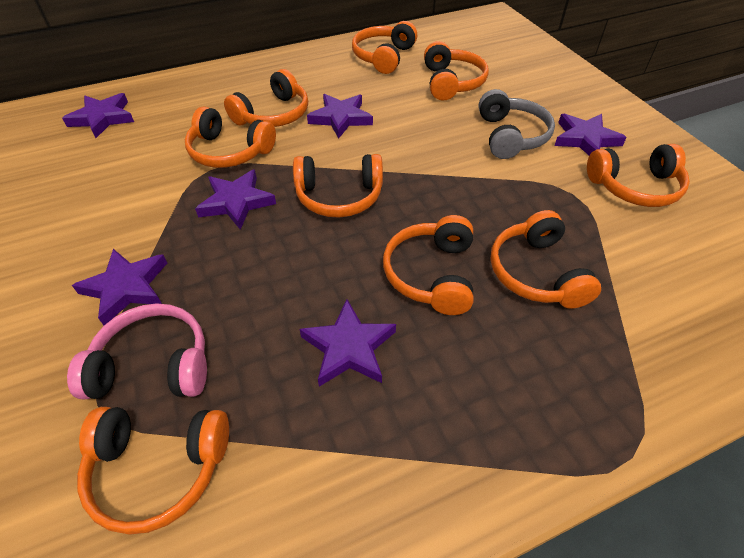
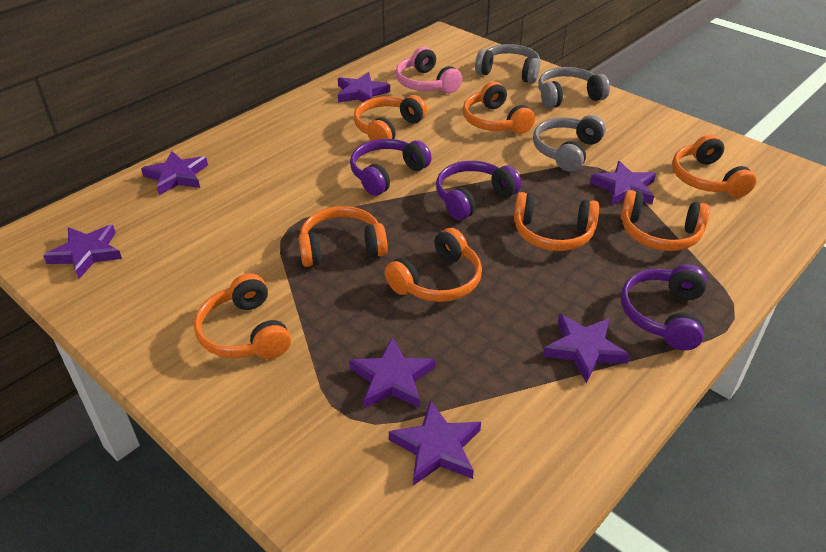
grey headphones: 1 -> 3
orange headphones: 9 -> 8
purple headphones: 0 -> 3
purple star: 6 -> 7

